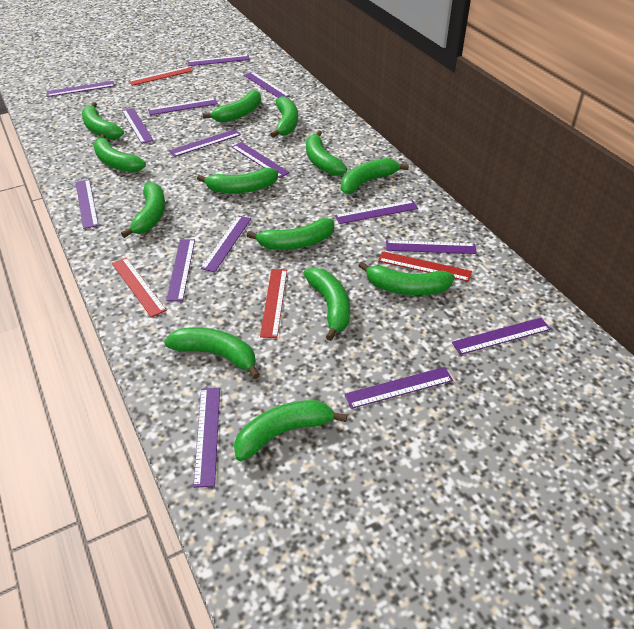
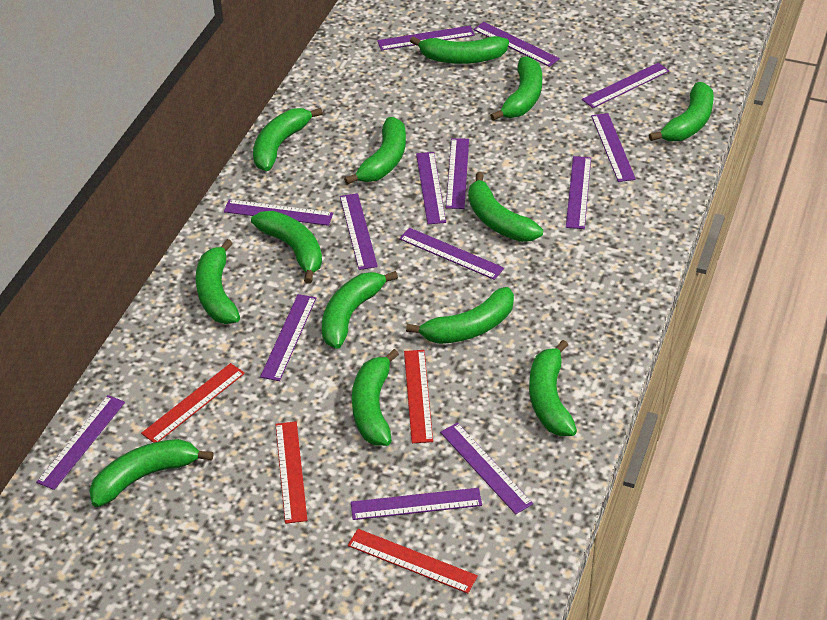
purple ruler: 15 -> 14

